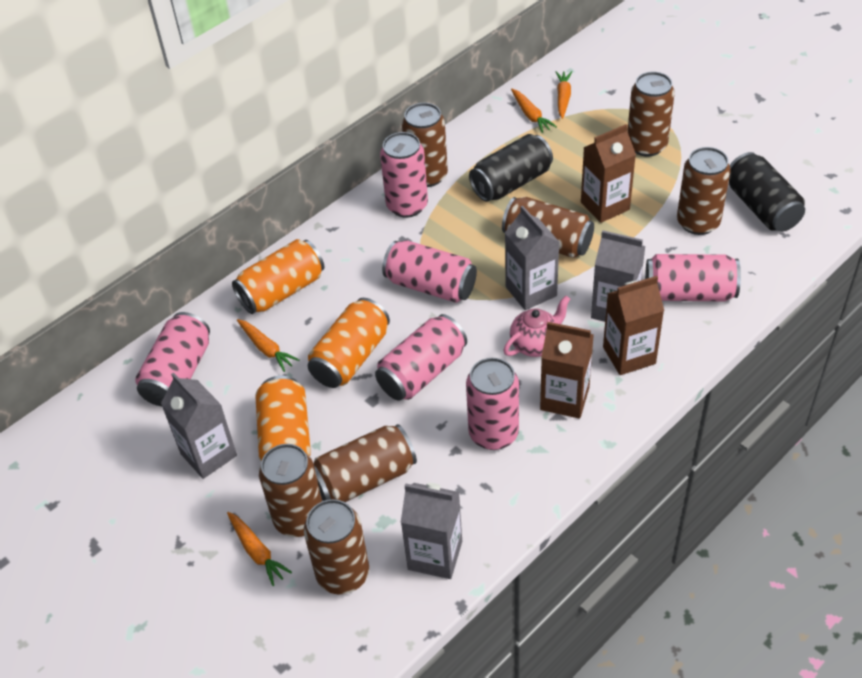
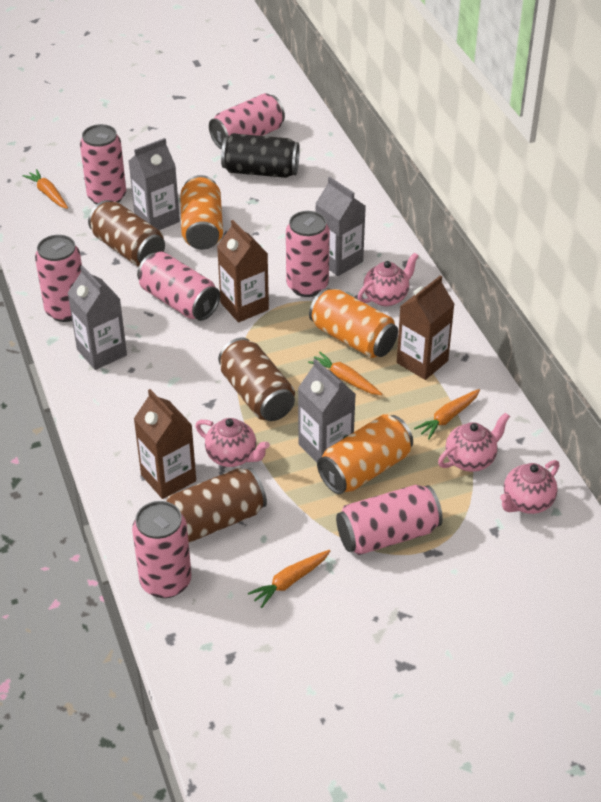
black can: 2 -> 1
brown can: 7 -> 3
pink can: 6 -> 7
pink teapot: 1 -> 4

